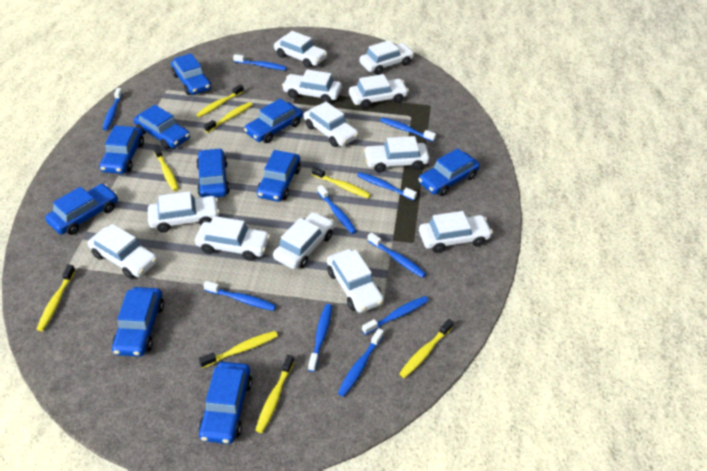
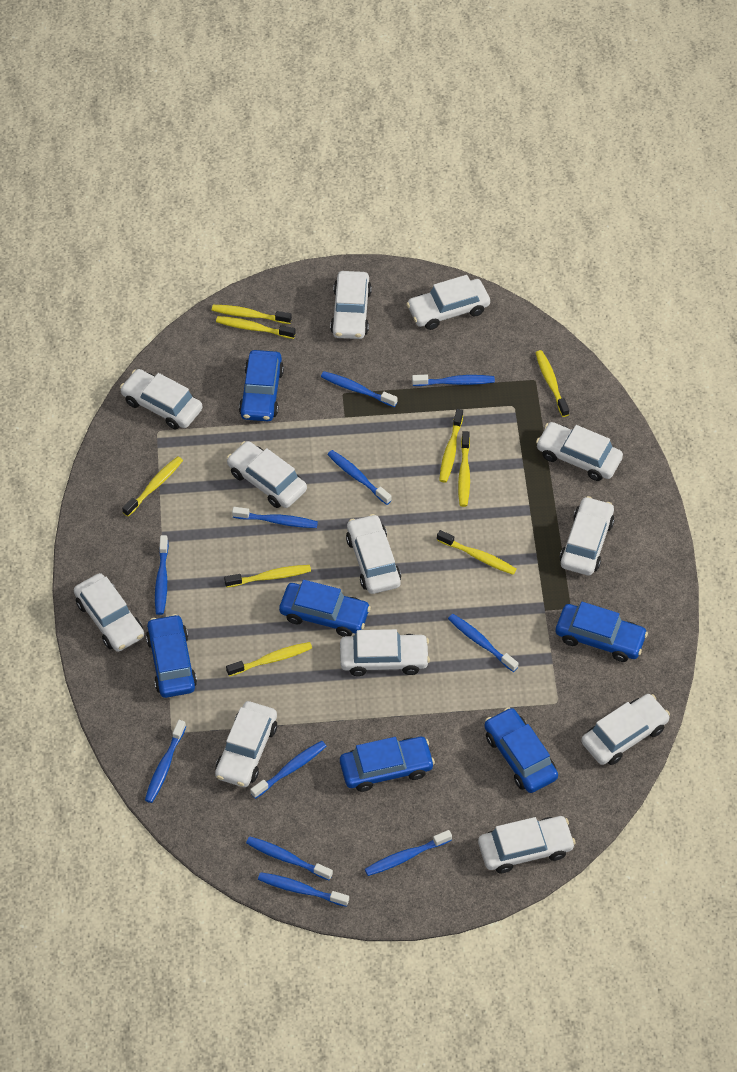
blue car: 10 -> 6
blue toothbrush: 10 -> 11
yellow toothbrush: 8 -> 9

